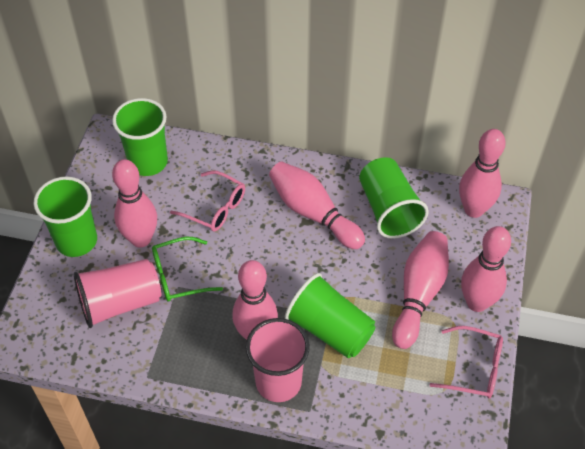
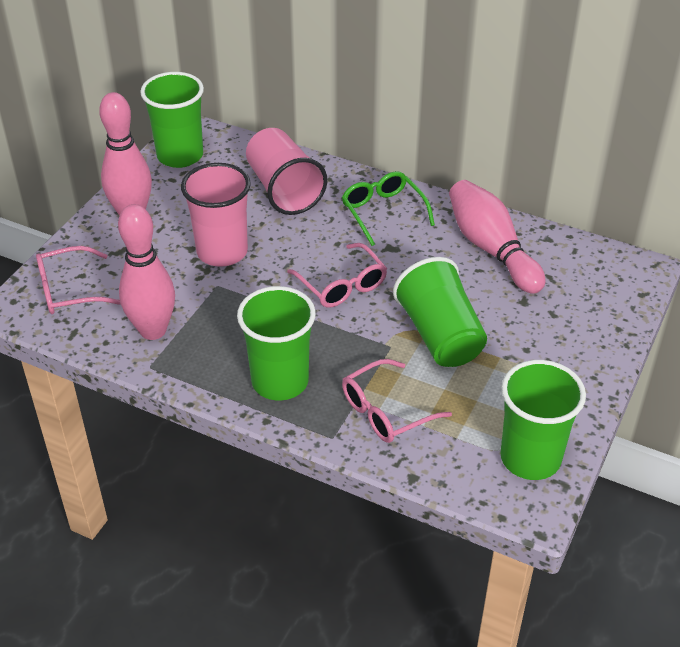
pink bowling pin: 6 -> 3
pink glasses: 2 -> 3

